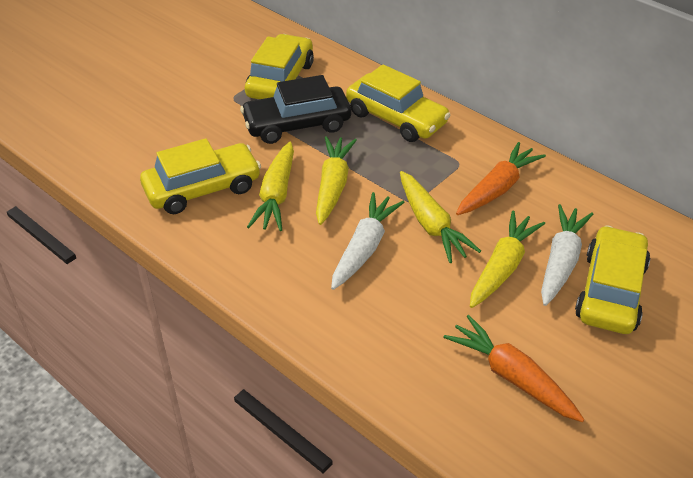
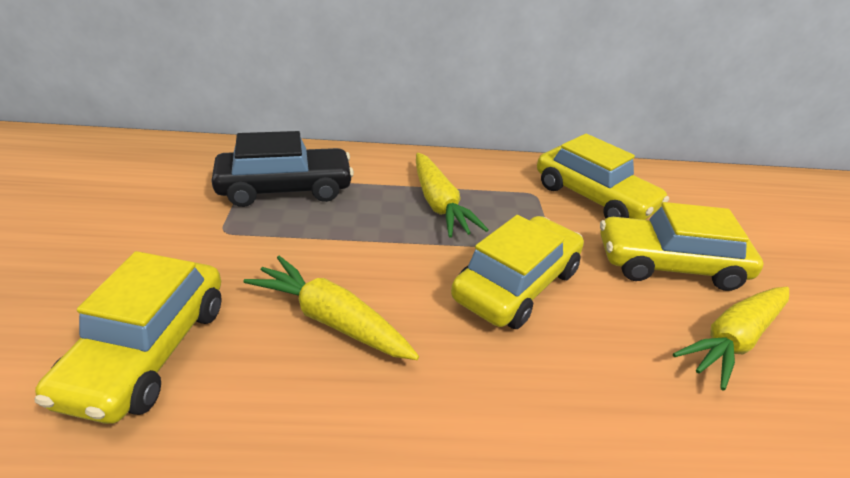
orange carrot: 2 -> 0
white carrot: 2 -> 0
yellow carrot: 4 -> 3

